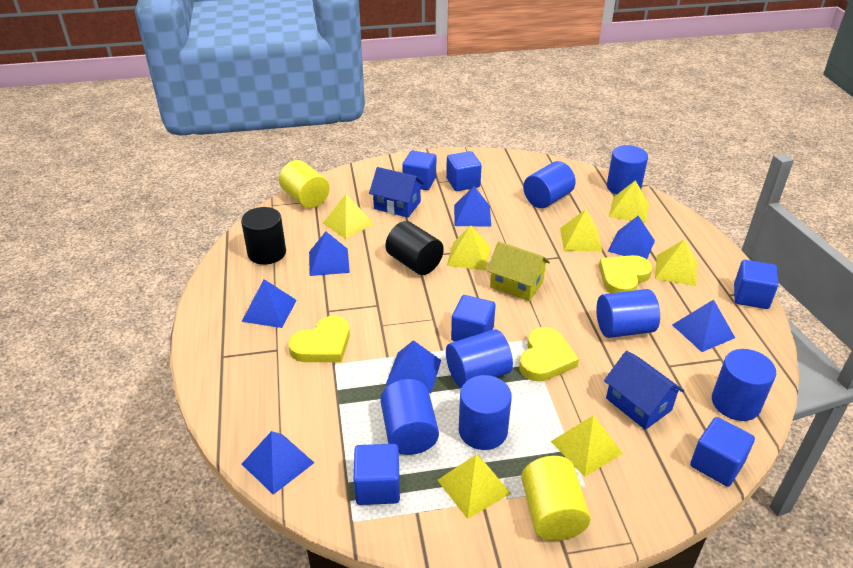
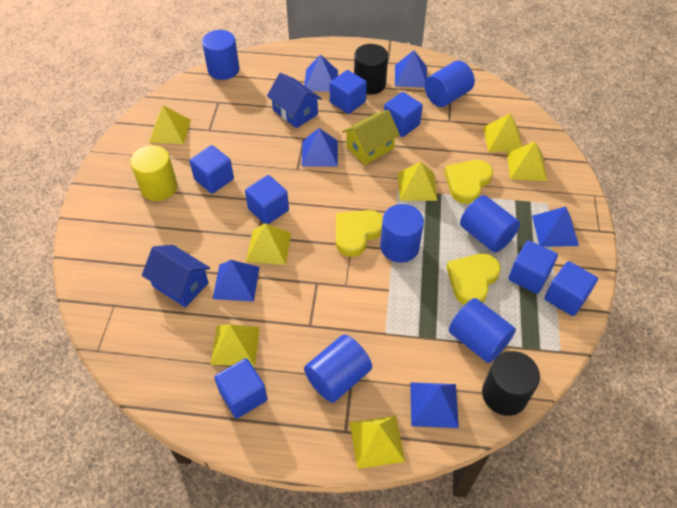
blue cube: 6 -> 7
blue cylinder: 7 -> 6
blue pyramid: 7 -> 6
yellow cylinder: 2 -> 1

